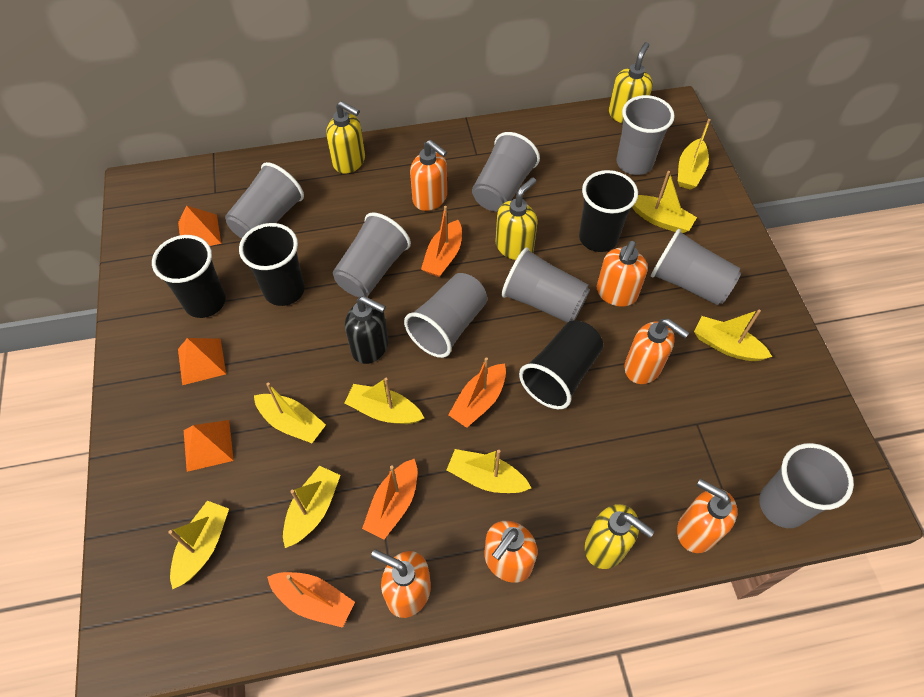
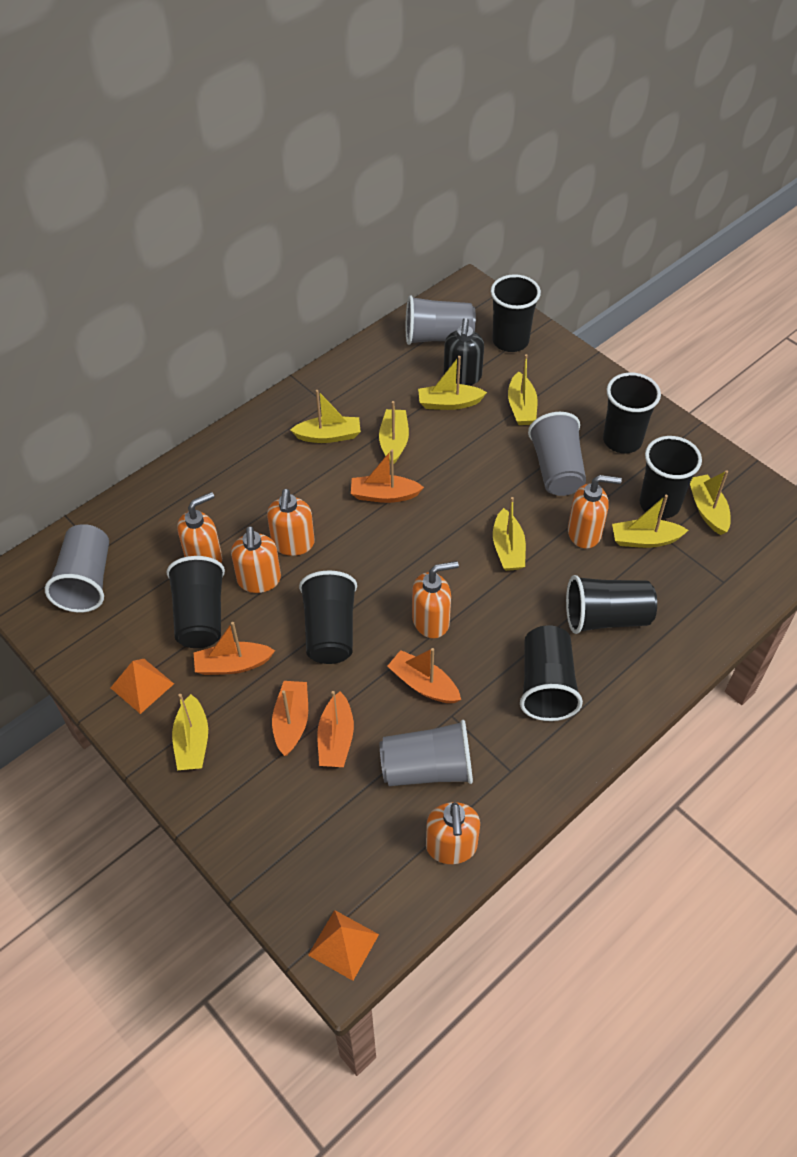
black cup: 4 -> 7
grey cup: 8 -> 4
orange boat: 4 -> 5
orange pyramid: 3 -> 2
yellow soap dispenser: 4 -> 0

